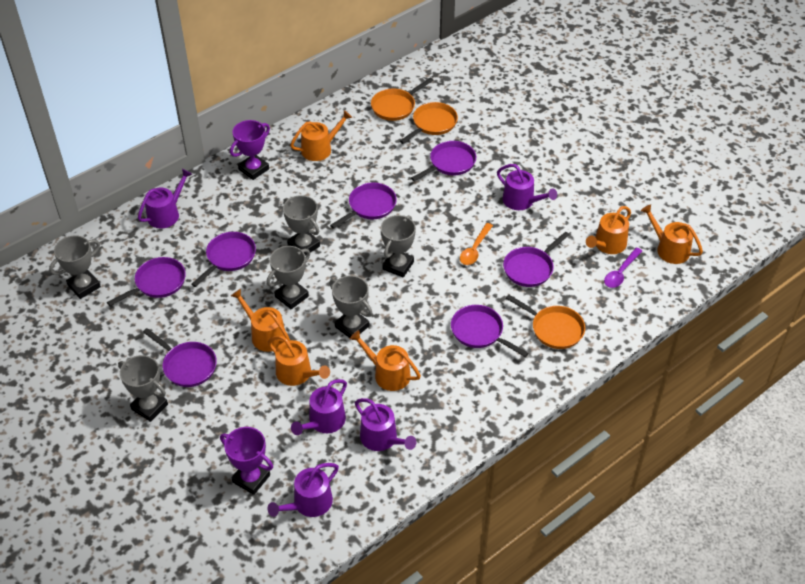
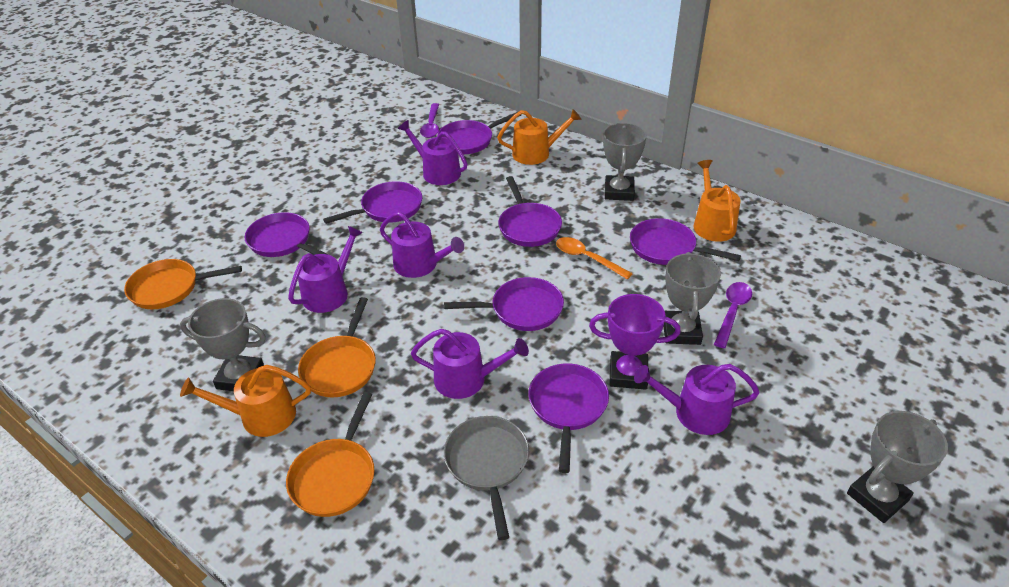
grey pan: 0 -> 1
grey trophy: 6 -> 4
orange watering can: 6 -> 3
purple spoon: 1 -> 2
purple trophy: 2 -> 1

